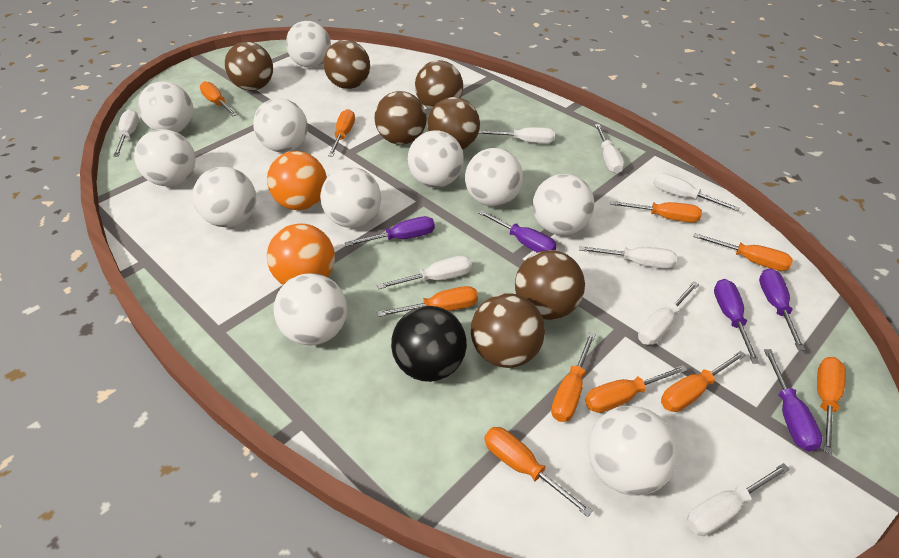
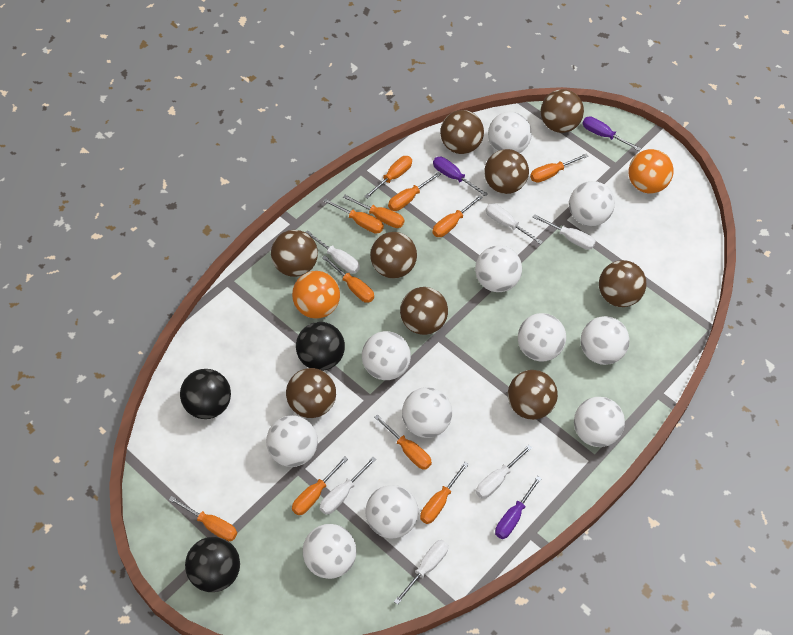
black ball: 1 -> 3
brown ball: 7 -> 9
orange screwdriver: 10 -> 11
purple screwdriver: 5 -> 3
white screwdriver: 8 -> 6

